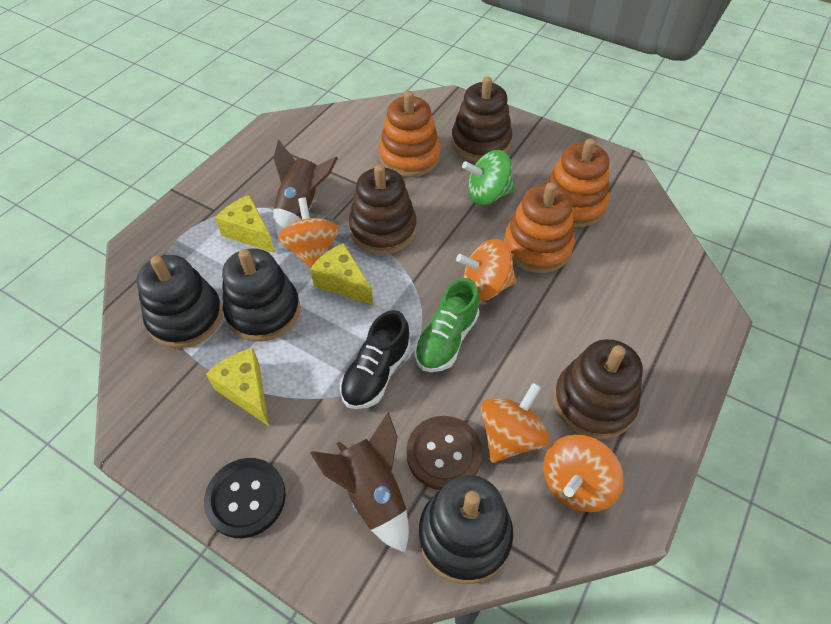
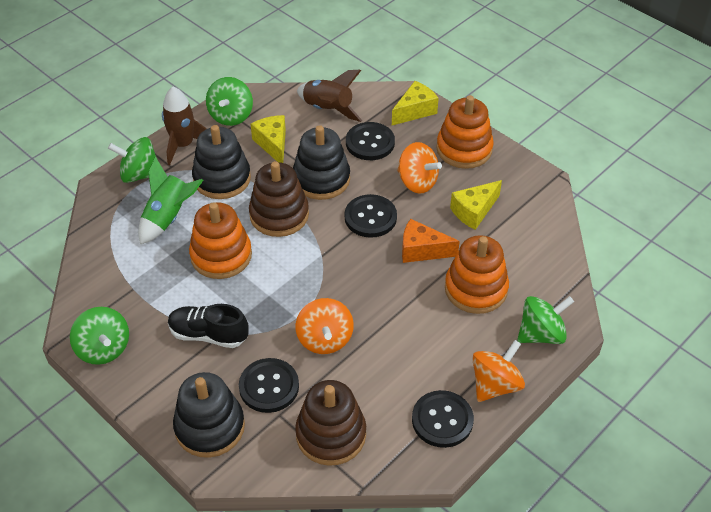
black button: 1 -> 4
brown button: 1 -> 0
brown stacking toy: 3 -> 2
green rocket: 0 -> 1
green shoe: 1 -> 0
green spinning top: 1 -> 4
orange cheese: 0 -> 1
orange spinning top: 4 -> 3

